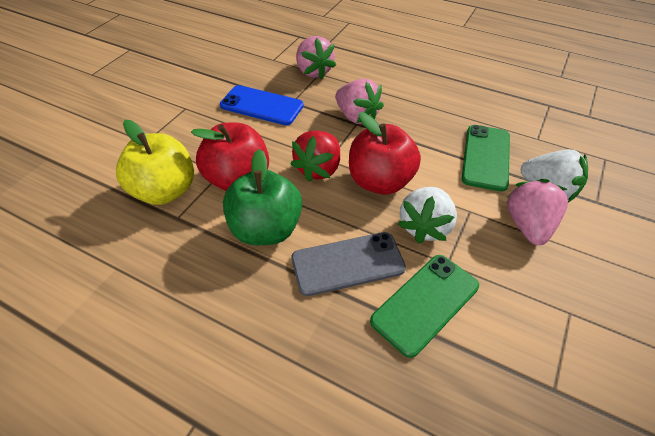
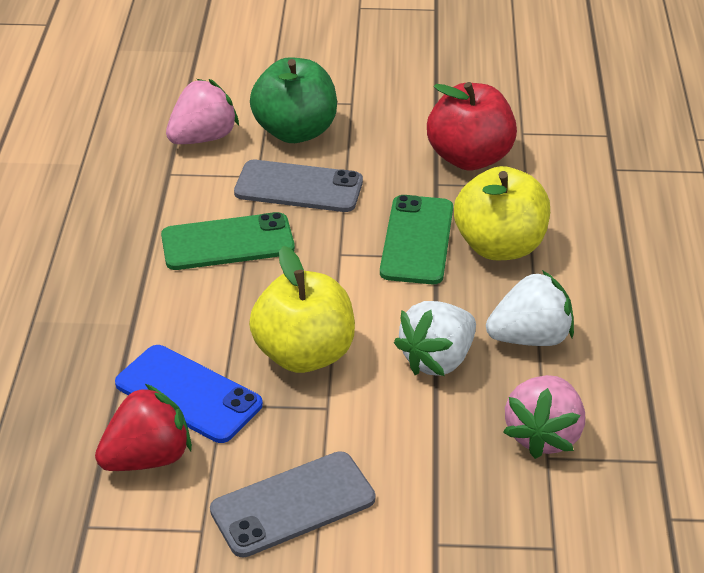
grey phone: 1 -> 2
pink strawberry: 3 -> 2
red apple: 2 -> 1
yellow apple: 1 -> 2

